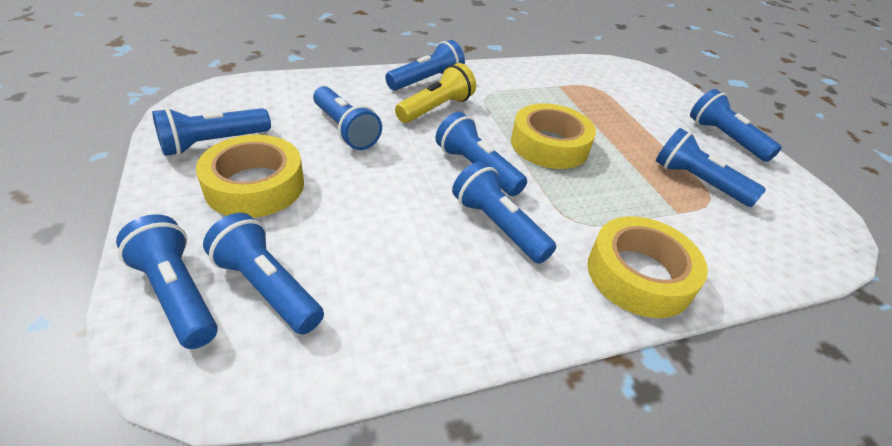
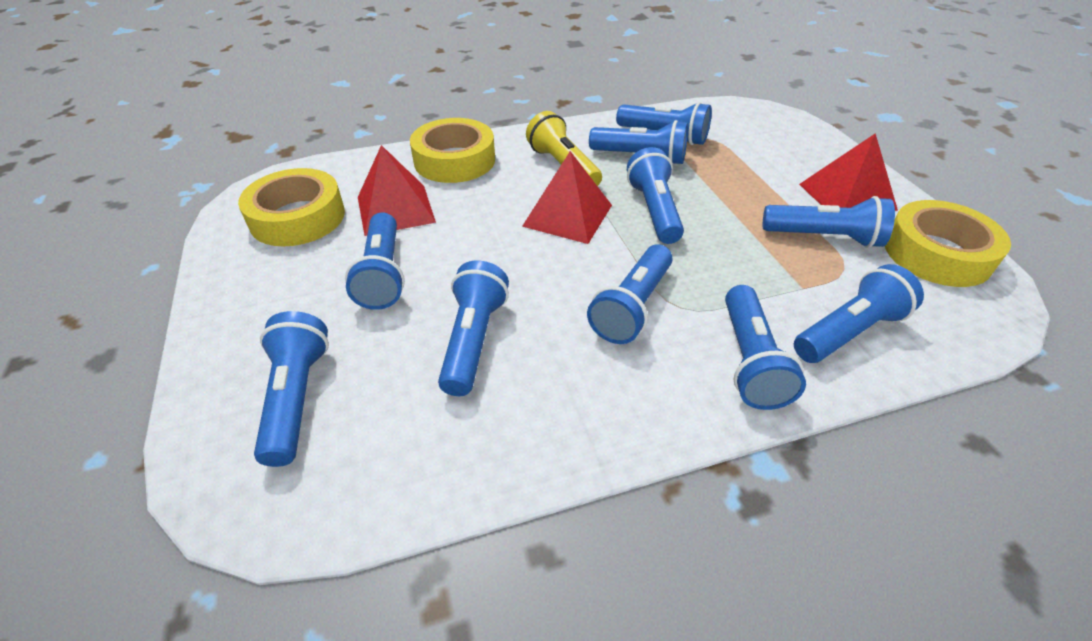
blue flashlight: 9 -> 10
red pyramid: 0 -> 3

